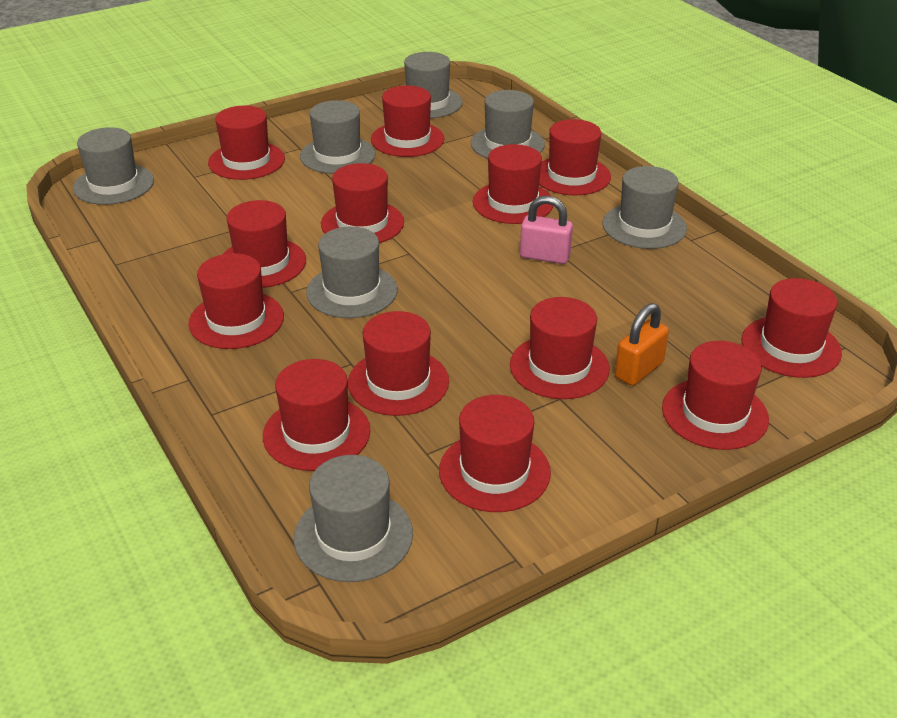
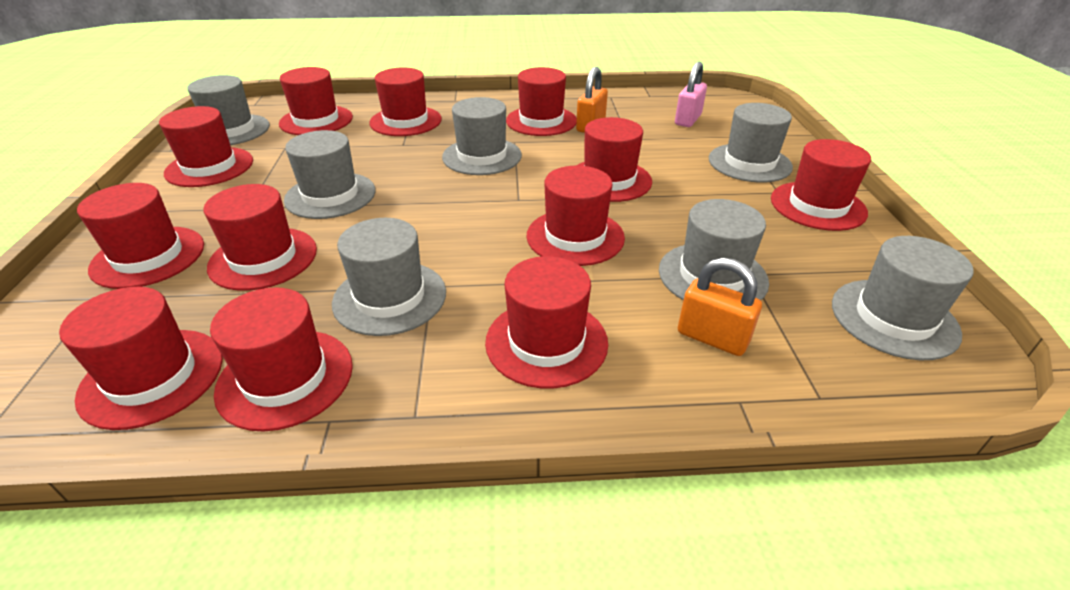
orange padlock: 1 -> 2
red hat: 13 -> 12

